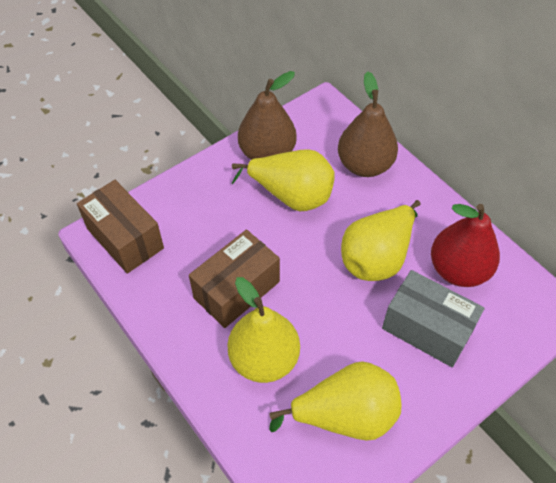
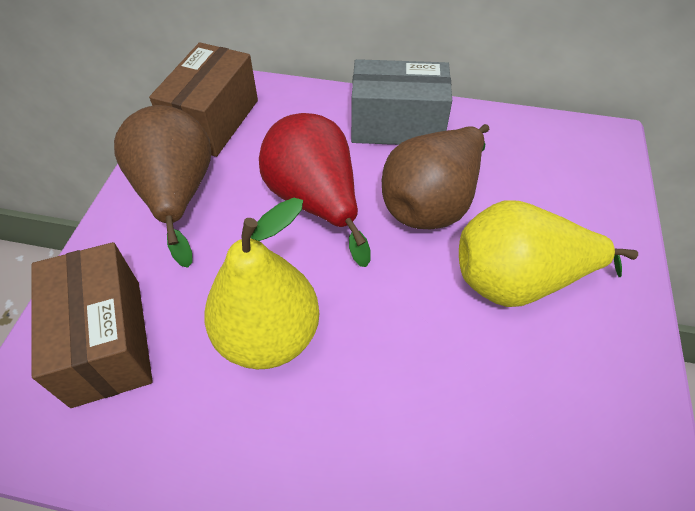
yellow pear: 4 -> 2

